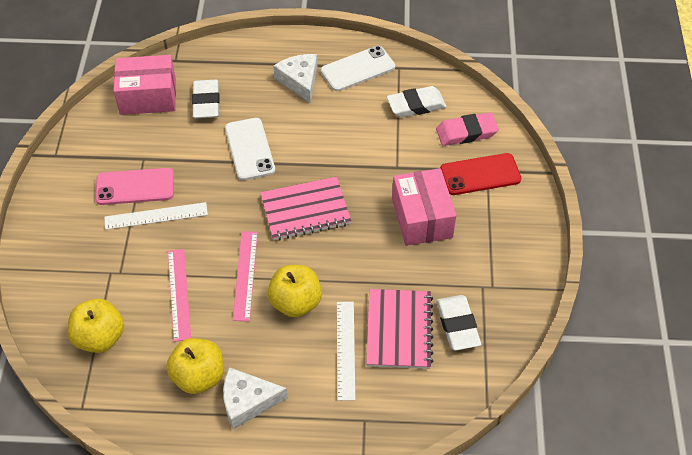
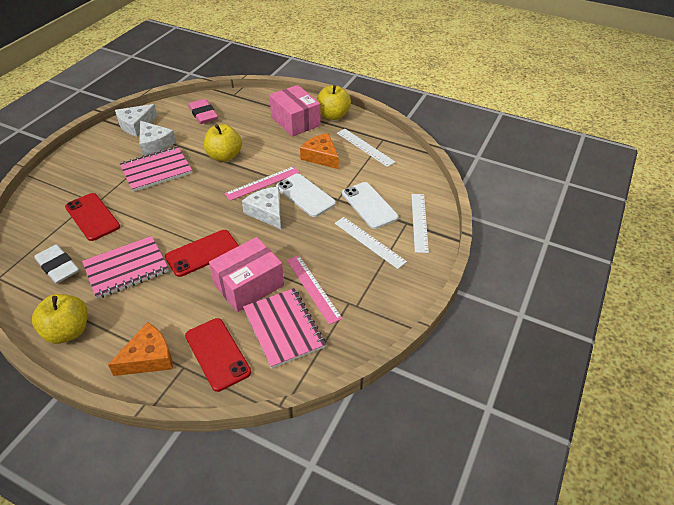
orange cheese: 0 -> 2
pink notebook: 2 -> 3
pink phone: 1 -> 0
red phone: 1 -> 3
white cheese: 2 -> 3
white eraser: 3 -> 1
white ruler: 2 -> 3

